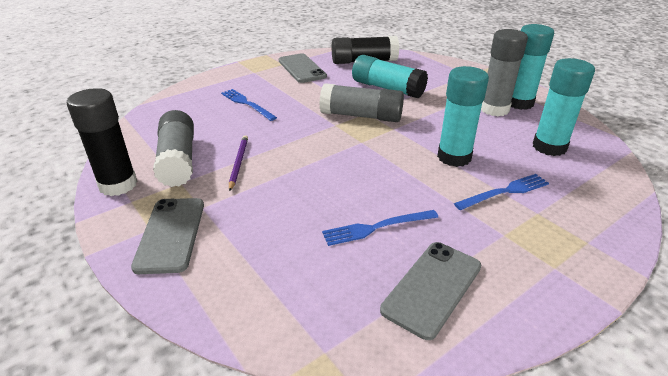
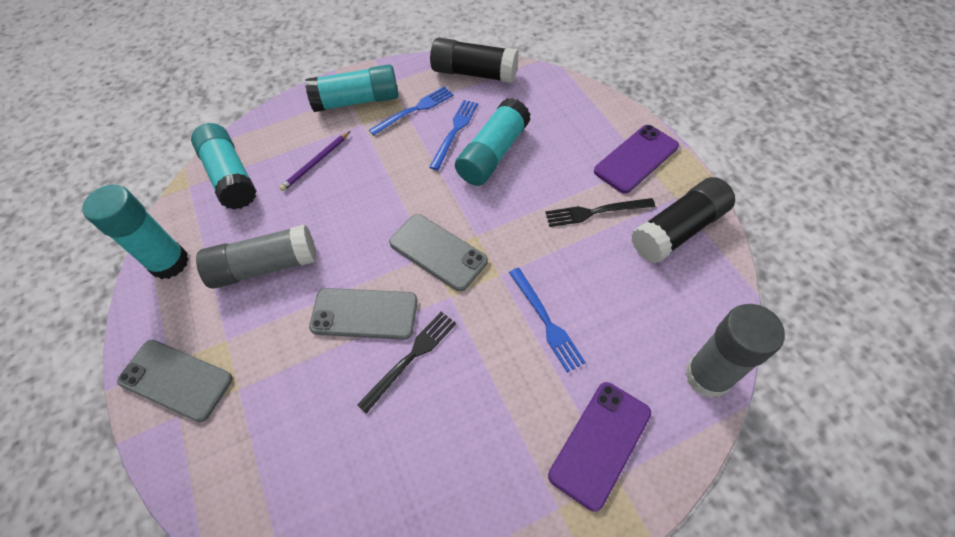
black fork: 0 -> 2
grey glue stick: 3 -> 2
purple phone: 0 -> 2

